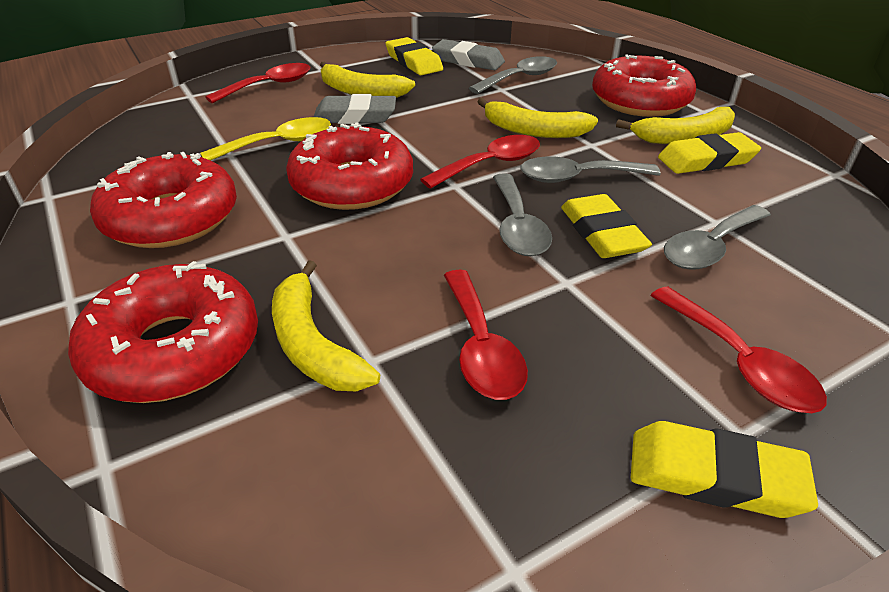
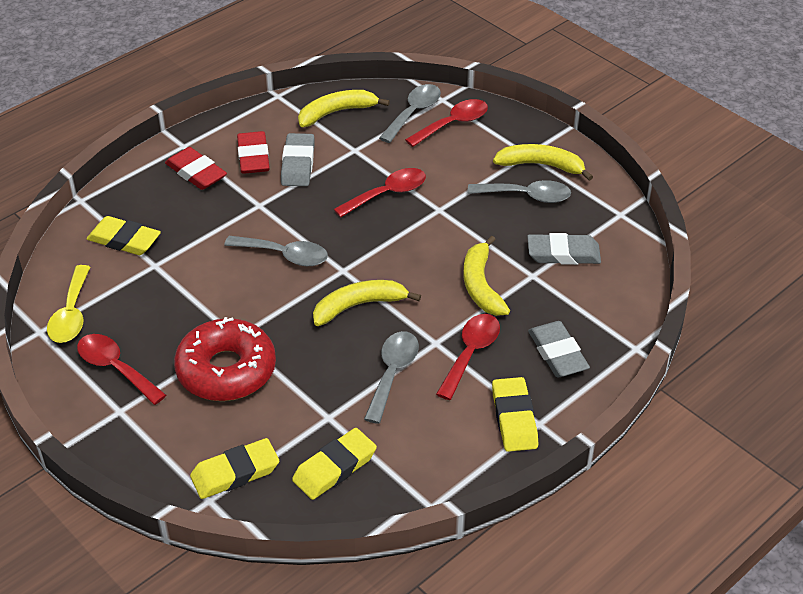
grey eraser: 2 -> 3
red donut: 4 -> 1
red eraser: 0 -> 2

